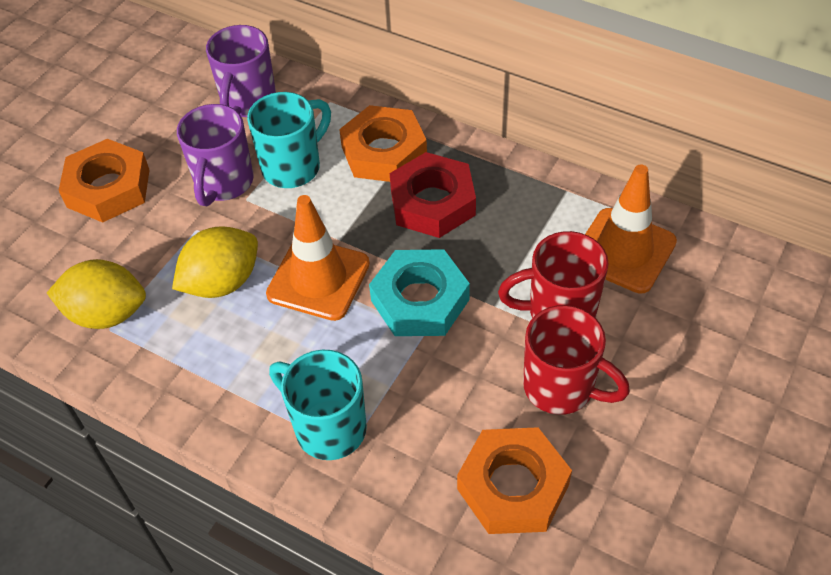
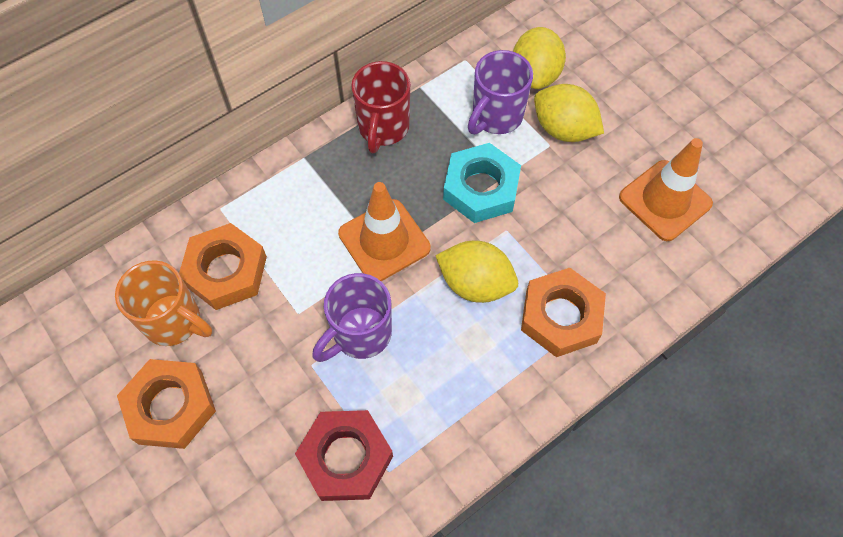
orange mug: 0 -> 1
red mug: 2 -> 1
turquoise mug: 2 -> 0
yellow lemon: 2 -> 3

